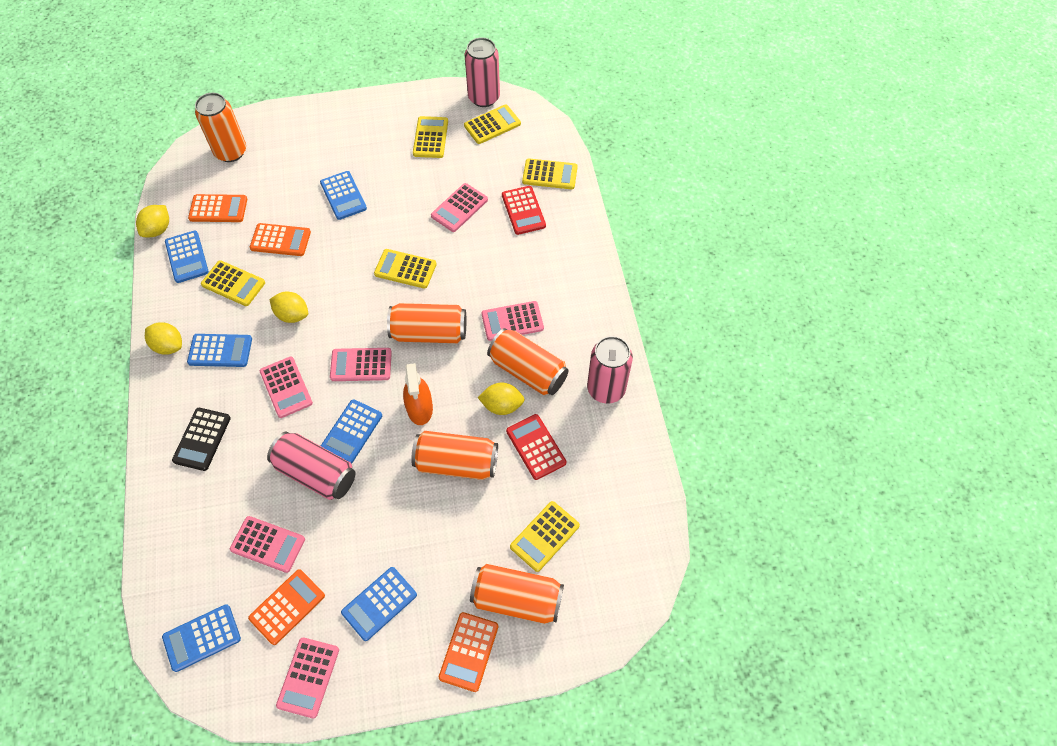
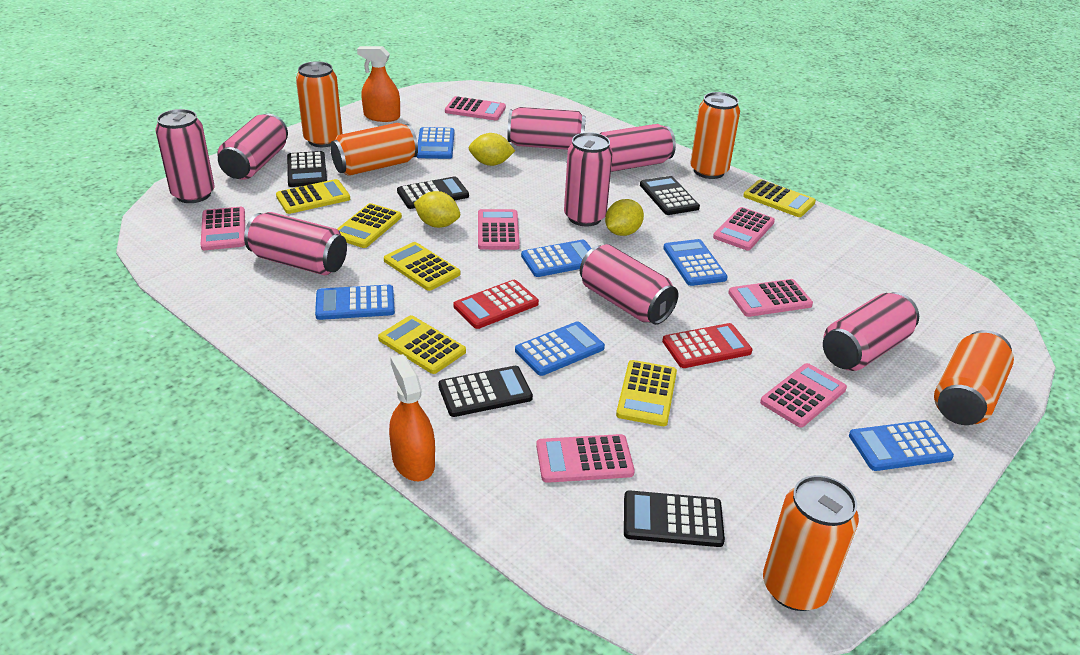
black calculator: 1 -> 5
orange calculator: 4 -> 0
orange spray bottle: 1 -> 2
pink calculator: 6 -> 7
pink can: 3 -> 8
yellow lemon: 4 -> 3

